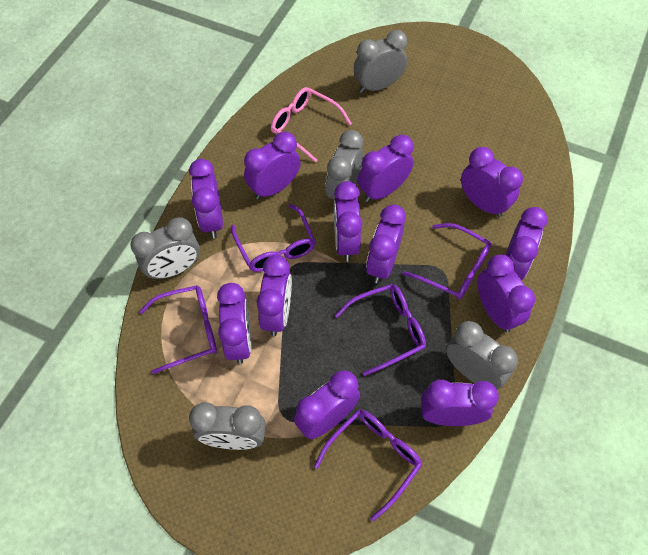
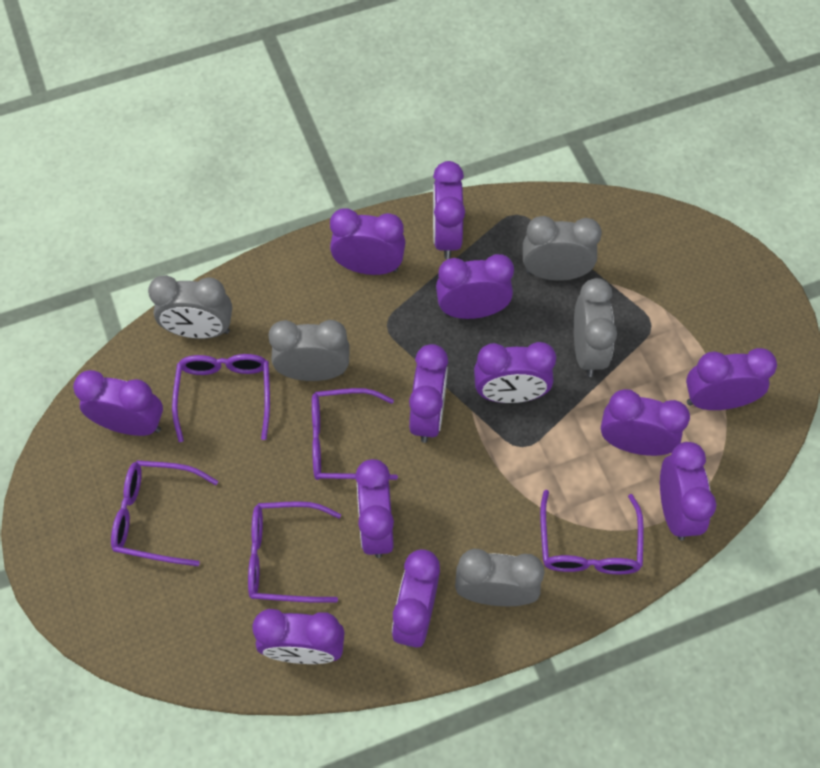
pink glasses: 1 -> 0

